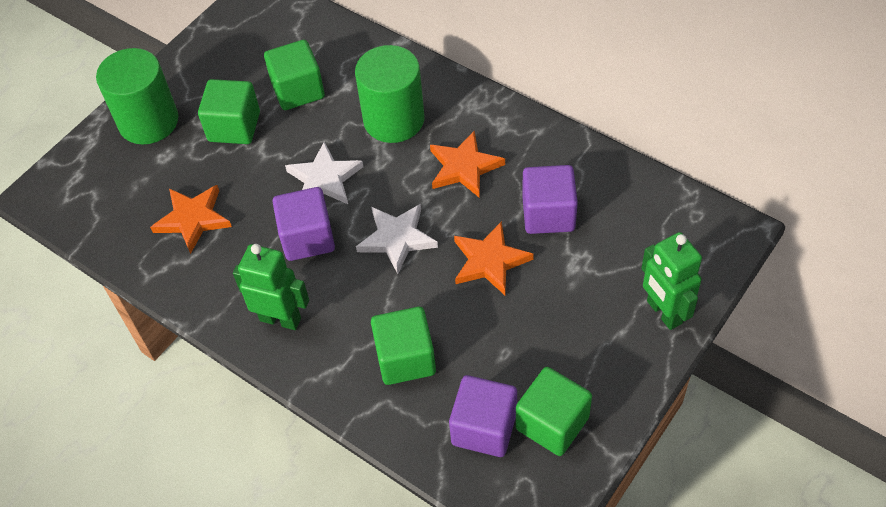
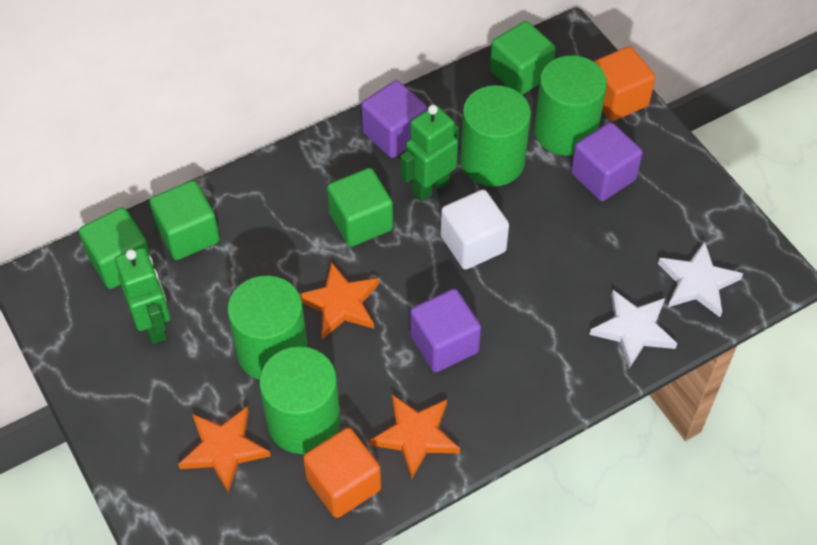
green cylinder: 2 -> 4
orange cube: 0 -> 2
white cube: 0 -> 1

